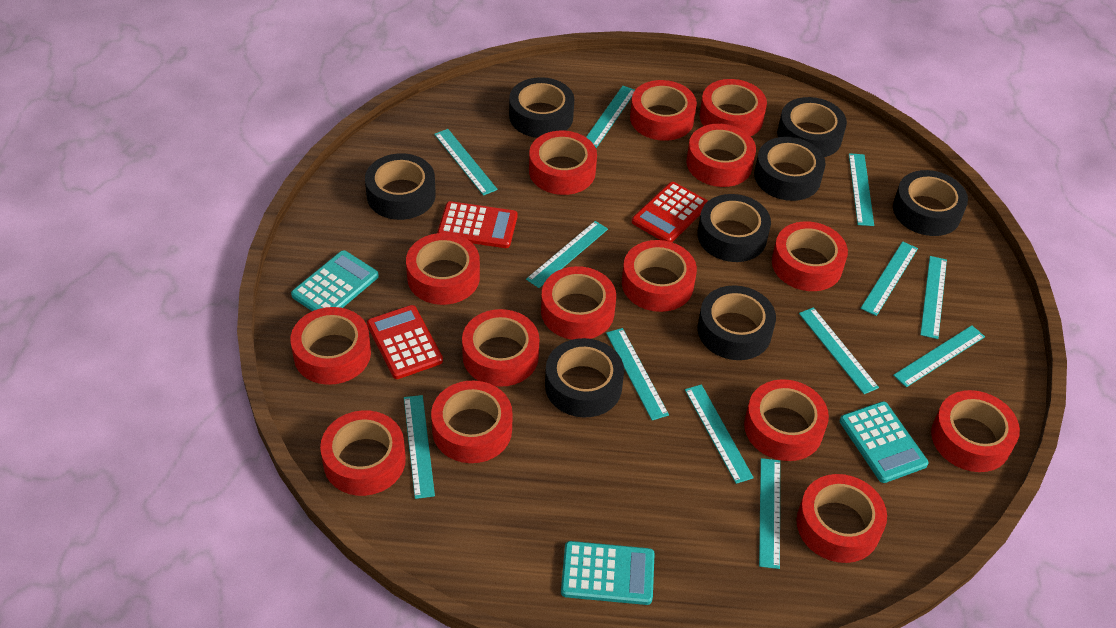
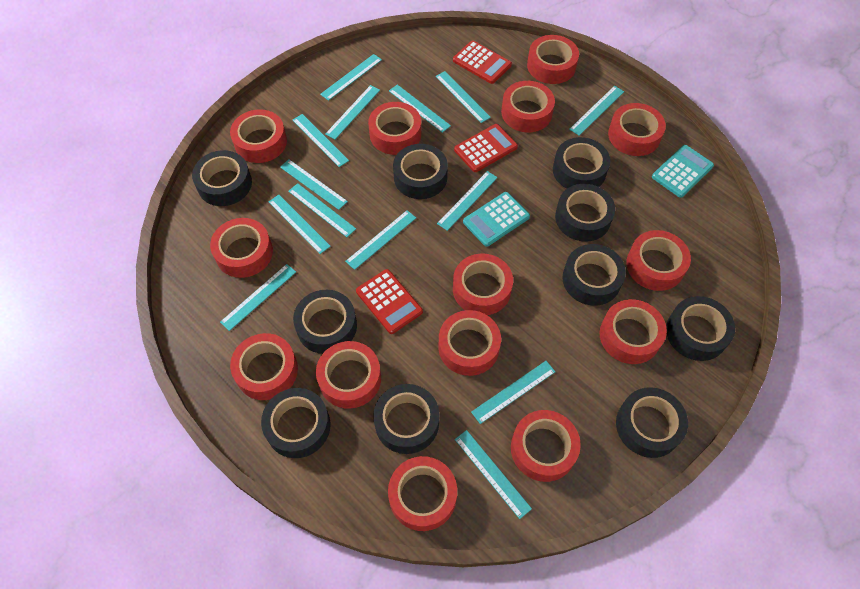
black tape: 8 -> 10
red tape: 15 -> 14
turquoise calculator: 3 -> 2
turquoise ruler: 12 -> 14

